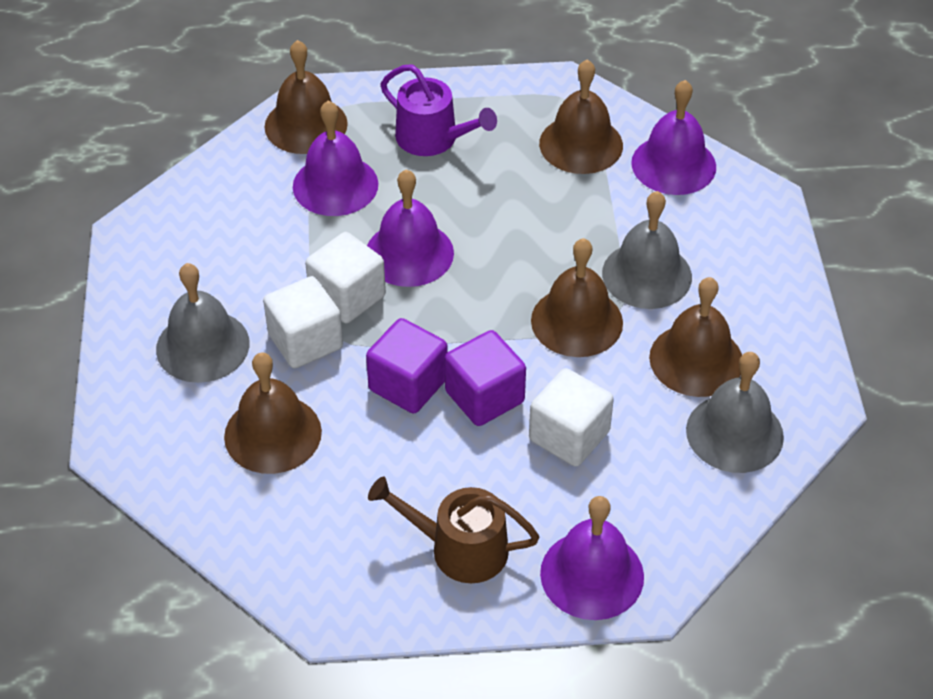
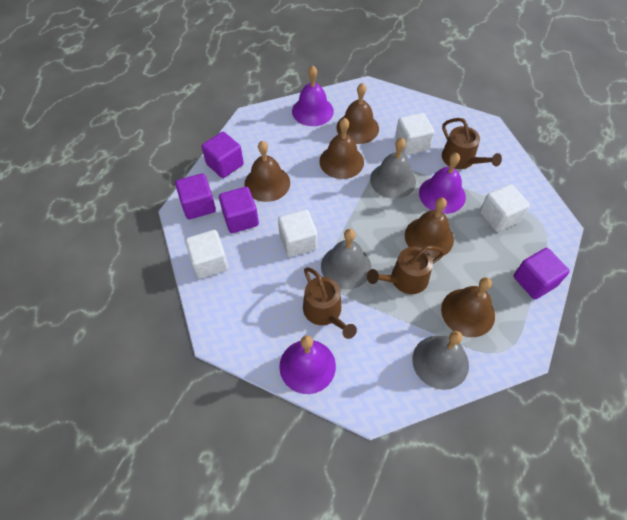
brown watering can: 1 -> 3
purple bell: 4 -> 3
purple cube: 2 -> 4
purple watering can: 1 -> 0
white cube: 3 -> 4

